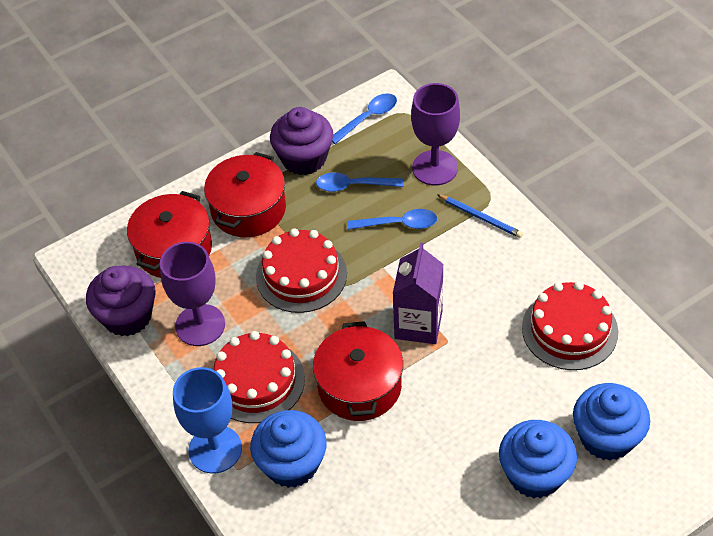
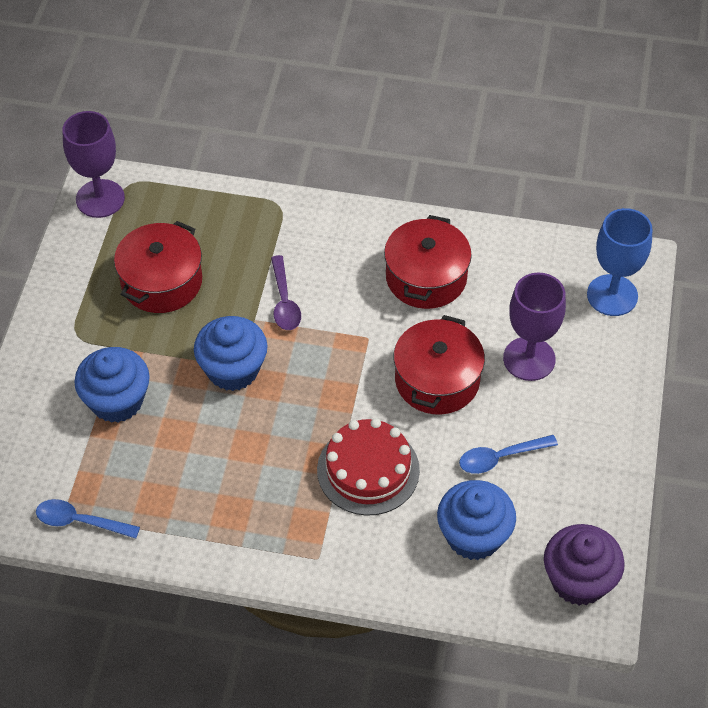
blue pencil: 1 -> 0
blue spoon: 3 -> 2
purple carton: 1 -> 0
purple cupcake: 2 -> 1
purple spoon: 0 -> 1
red cake: 3 -> 1

